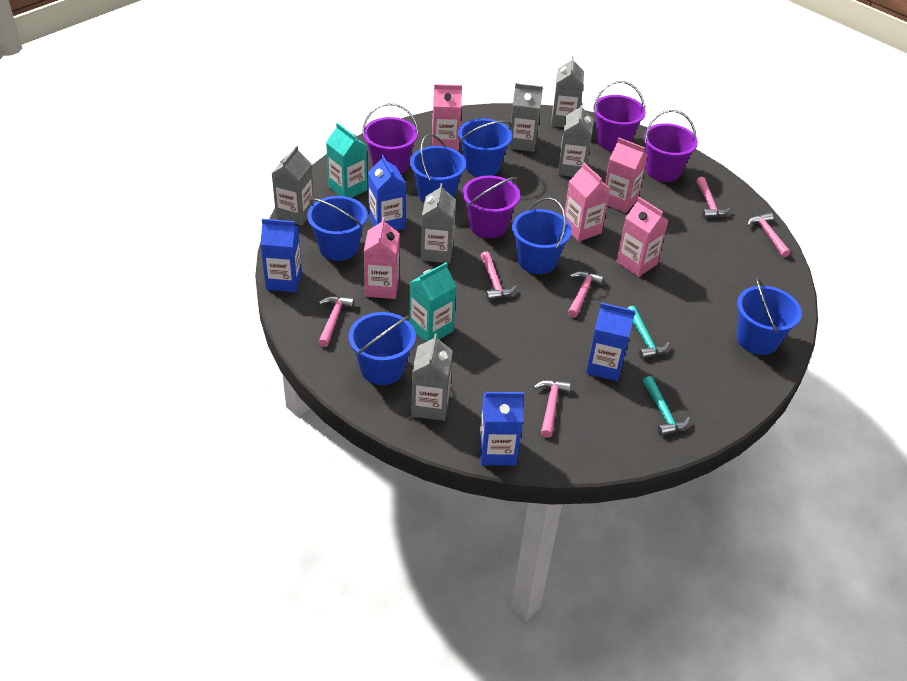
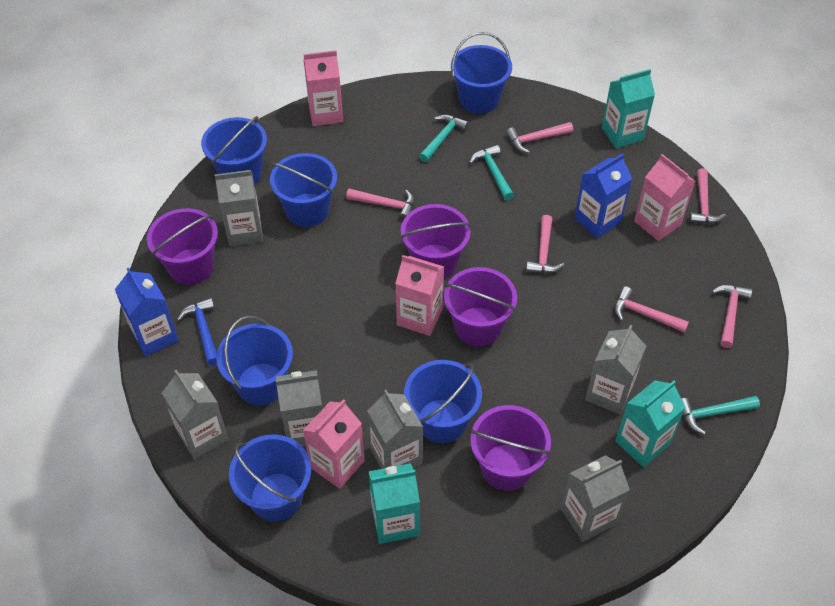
blue carton: 4 -> 2
blue hammer: 0 -> 1
pink carton: 5 -> 4
turquoise carton: 2 -> 3
turquoise hammer: 2 -> 3

